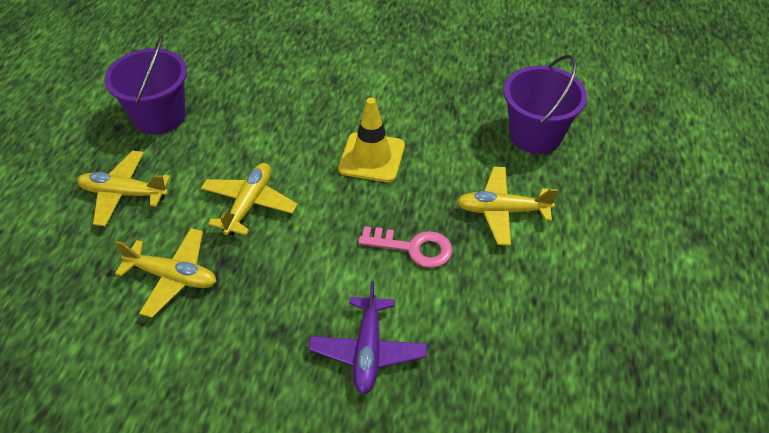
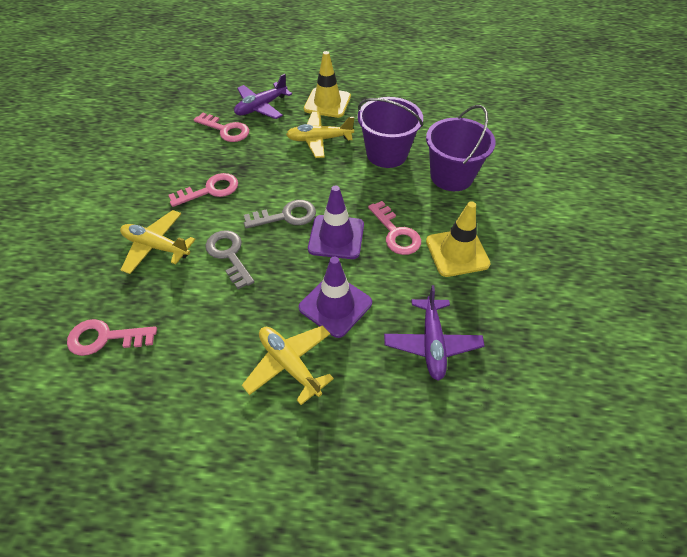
grey key: 0 -> 2
pink key: 1 -> 4
purple plane: 1 -> 2
purple traffic cone: 0 -> 2
yellow plane: 4 -> 3
yellow traffic cone: 1 -> 2

